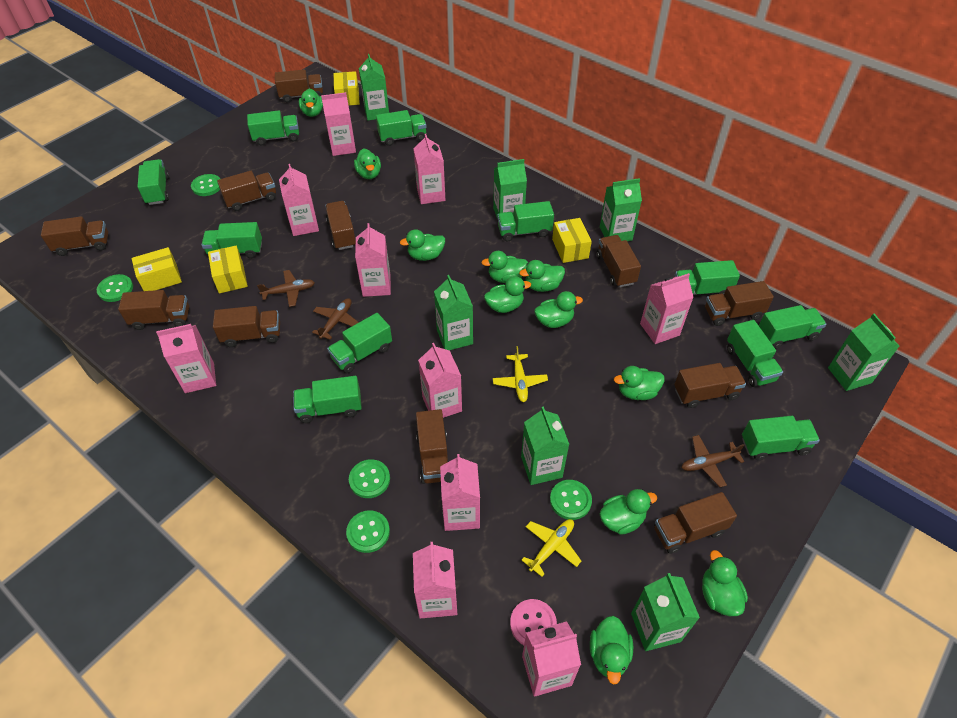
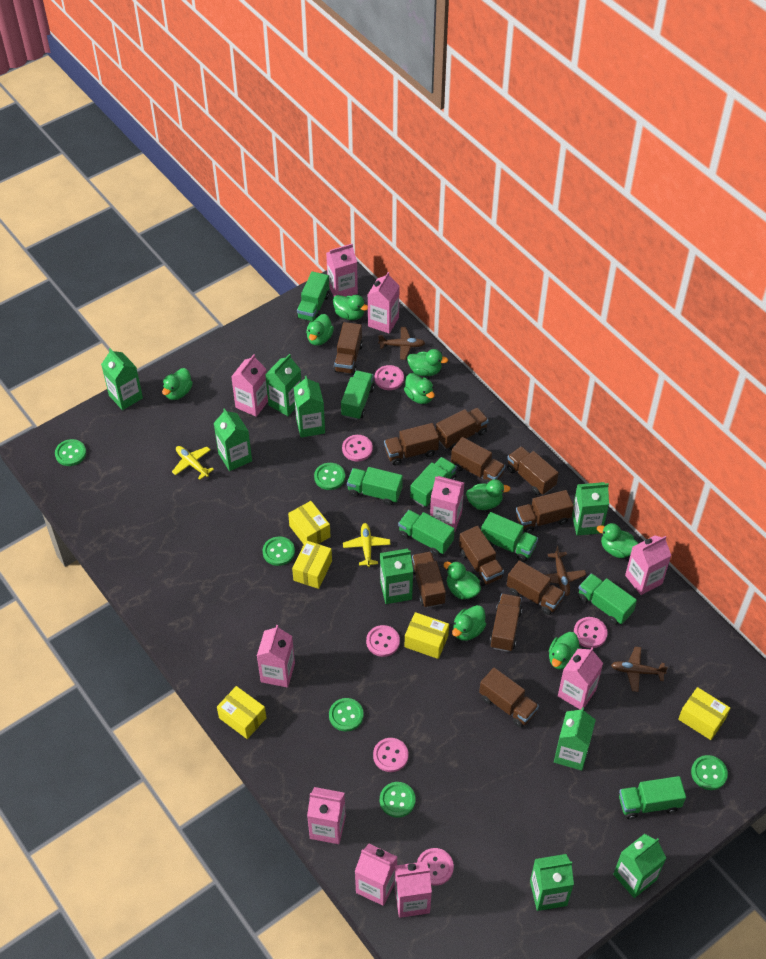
green button: 5 -> 6
green carton: 7 -> 9
green duck: 11 -> 10
green truck: 11 -> 8
pink button: 1 -> 6
yellow box: 4 -> 5

